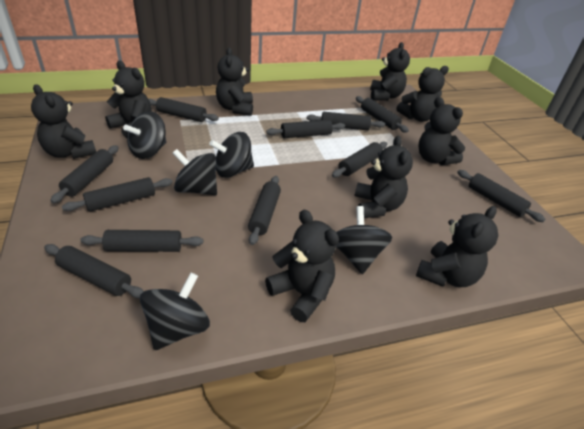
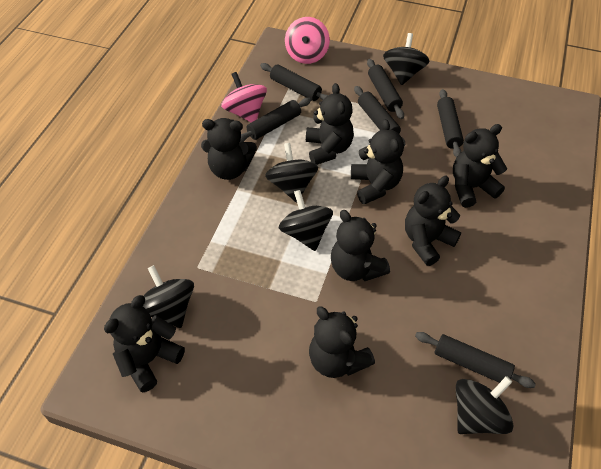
black rolling pin: 11 -> 6
black teddy bear: 9 -> 8
pink spinning top: 0 -> 2

